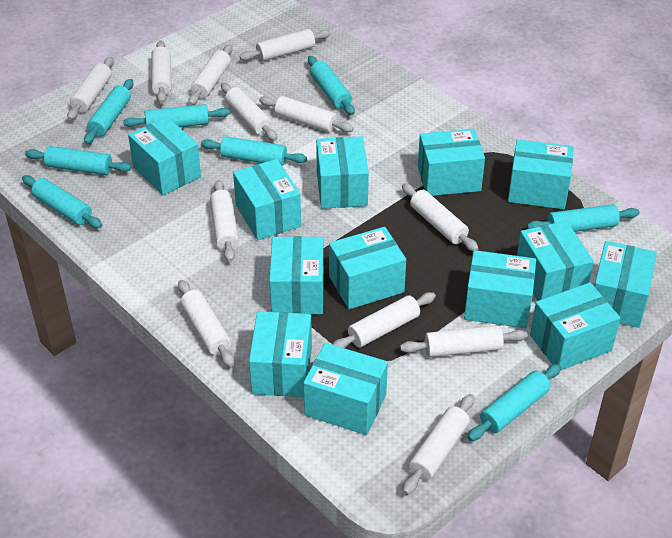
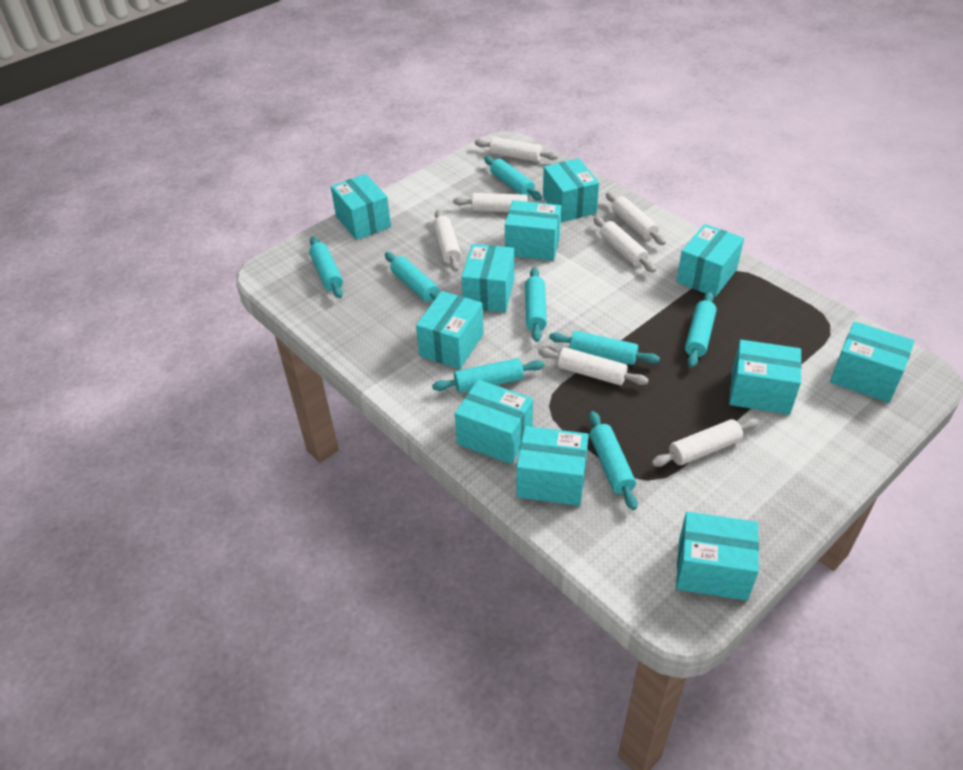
turquoise box: 13 -> 11
white rolling pin: 12 -> 7

